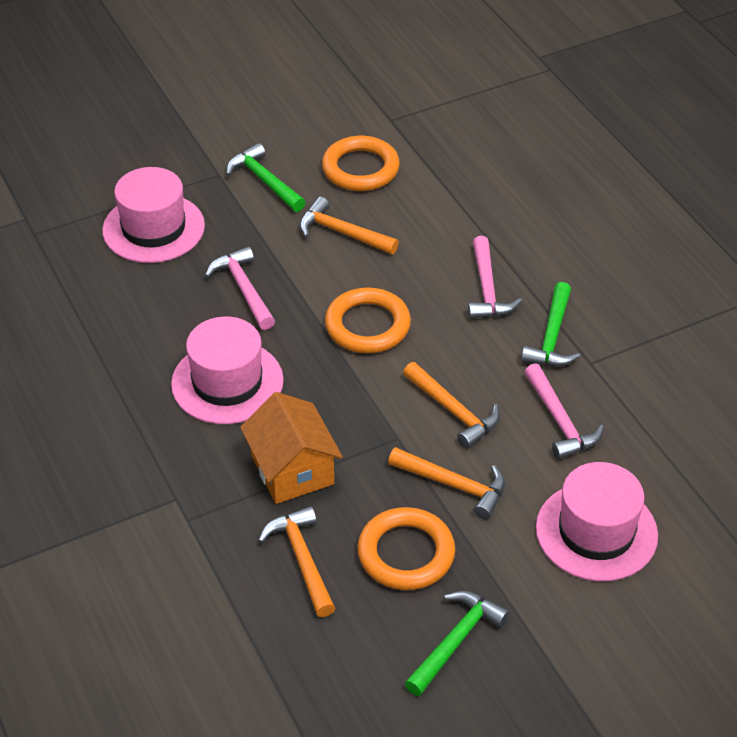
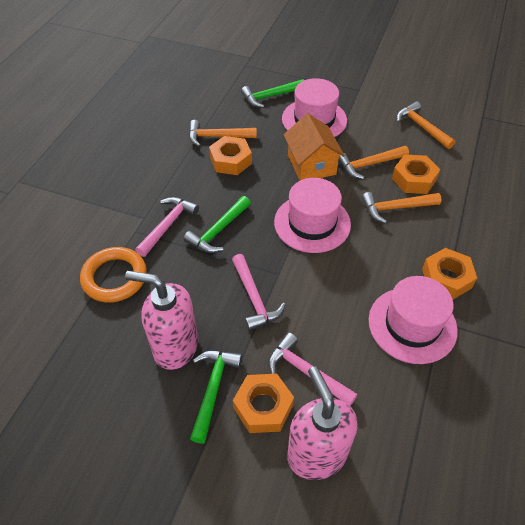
orange nut: 0 -> 4
orange ring: 3 -> 1
pink soap dispenser: 0 -> 2

